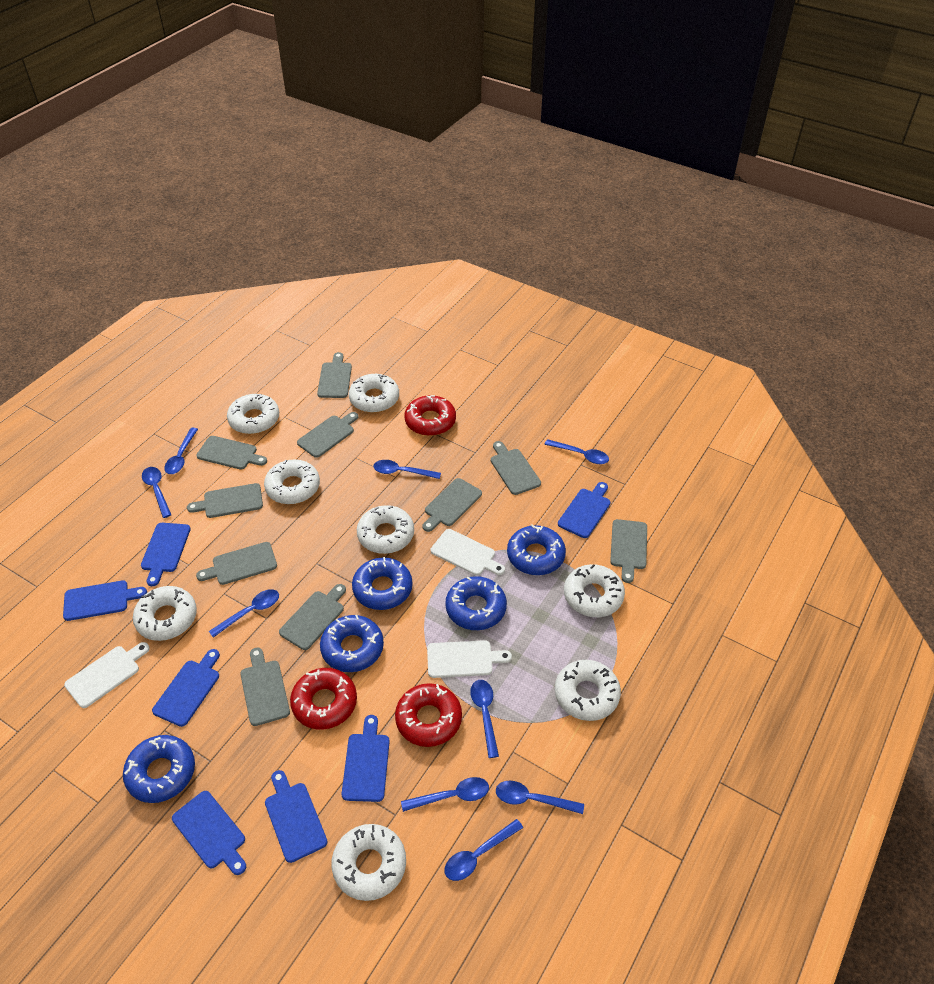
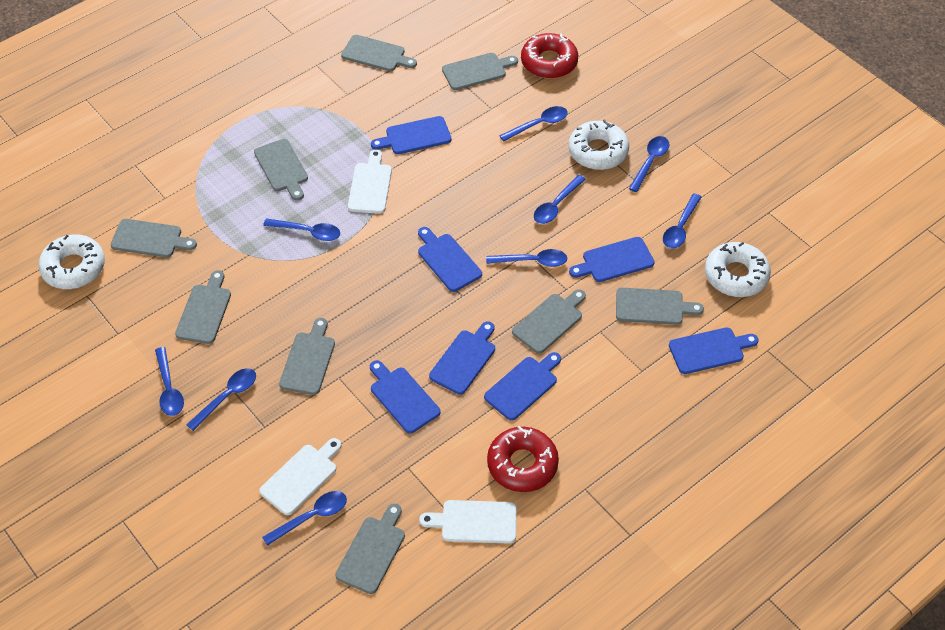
blue donut: 5 -> 0
grey cutting board: 10 -> 9
red donut: 3 -> 2
white donut: 8 -> 3

